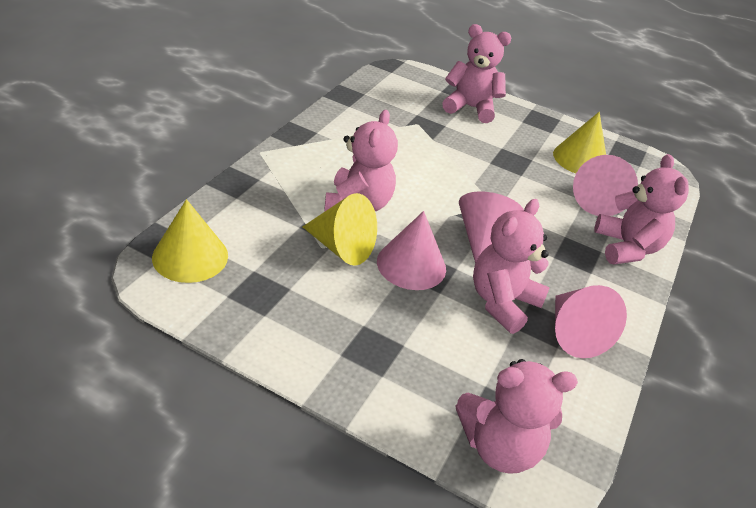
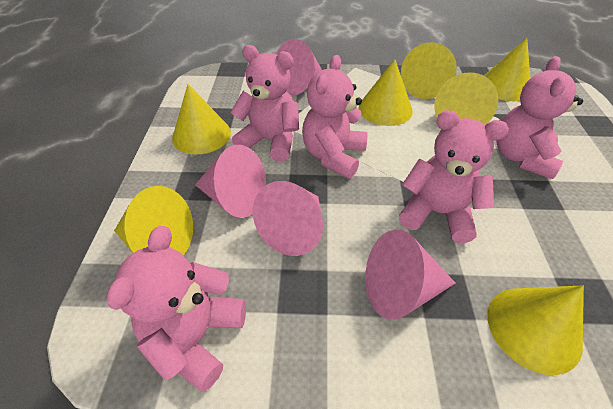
yellow cone: 3 -> 7

